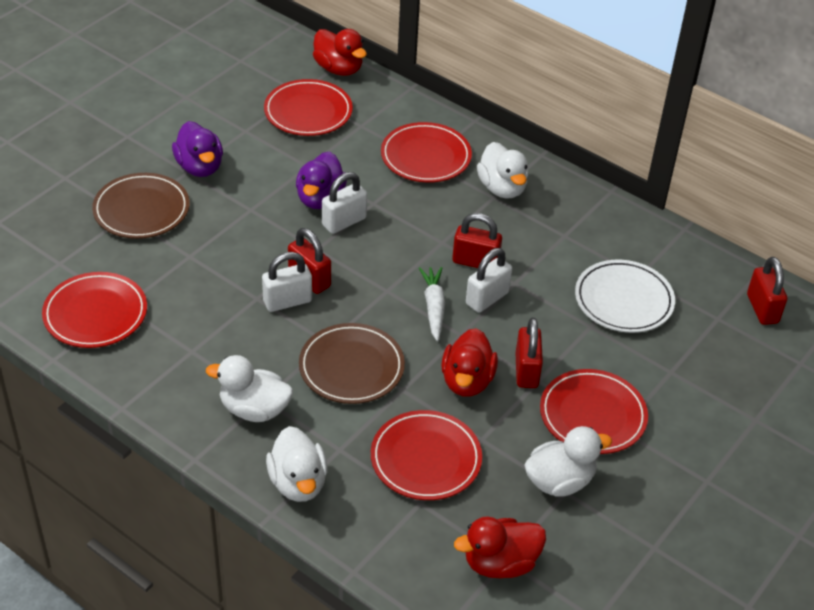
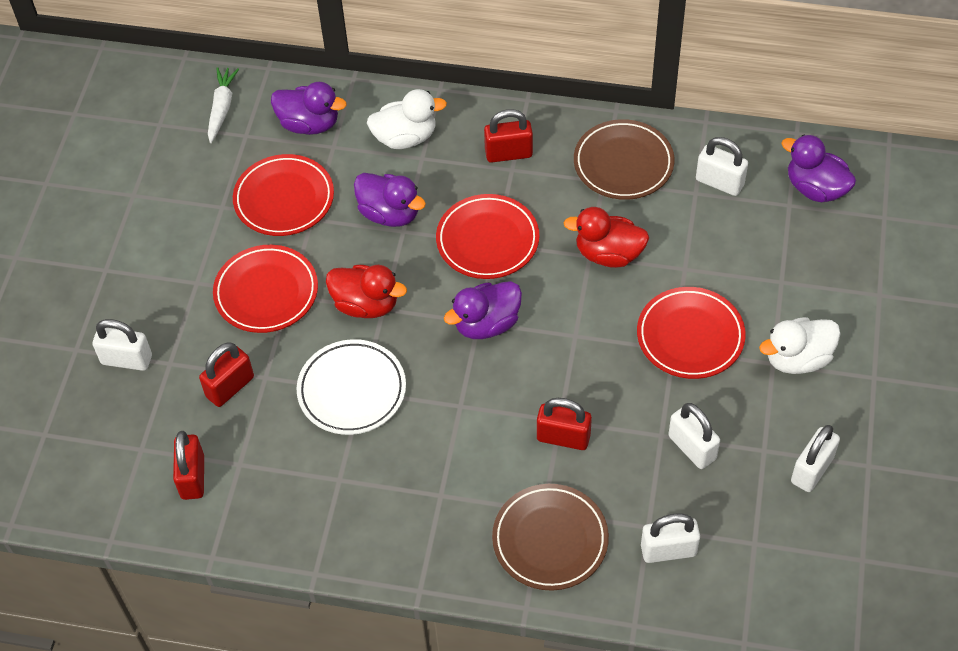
purple duck: 2 -> 4
red duck: 3 -> 2
red plate: 5 -> 4
white duck: 4 -> 2
white padlock: 3 -> 5

